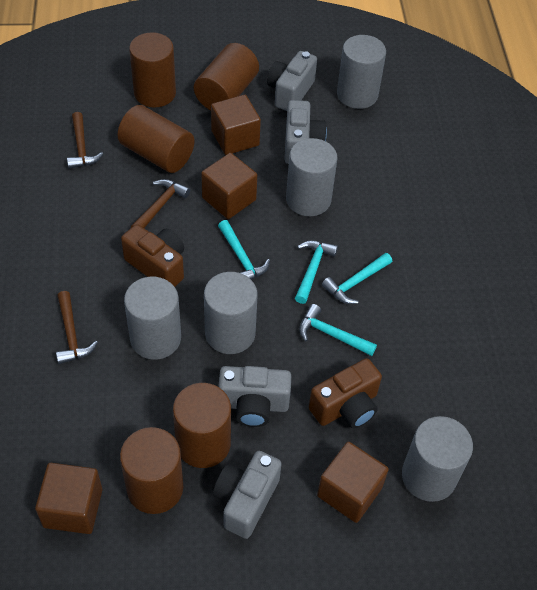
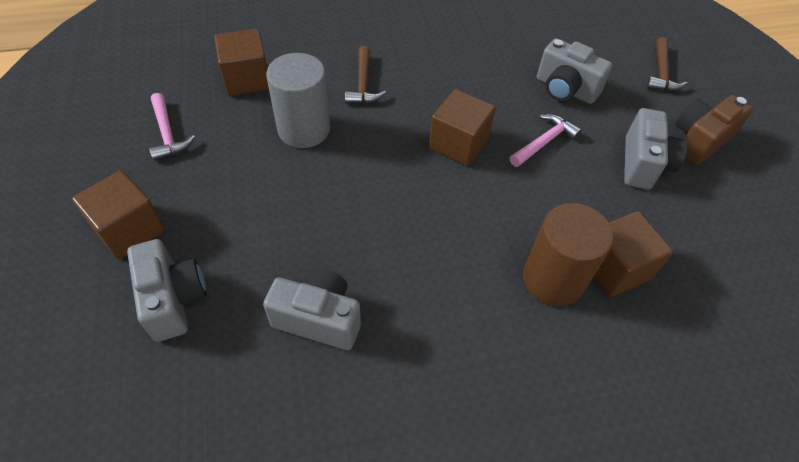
brown camera: 2 -> 1
brown cylinder: 5 -> 1
brown hammer: 3 -> 2
grey cylinder: 5 -> 1
pink hammer: 0 -> 2
turquoise hammer: 4 -> 0

